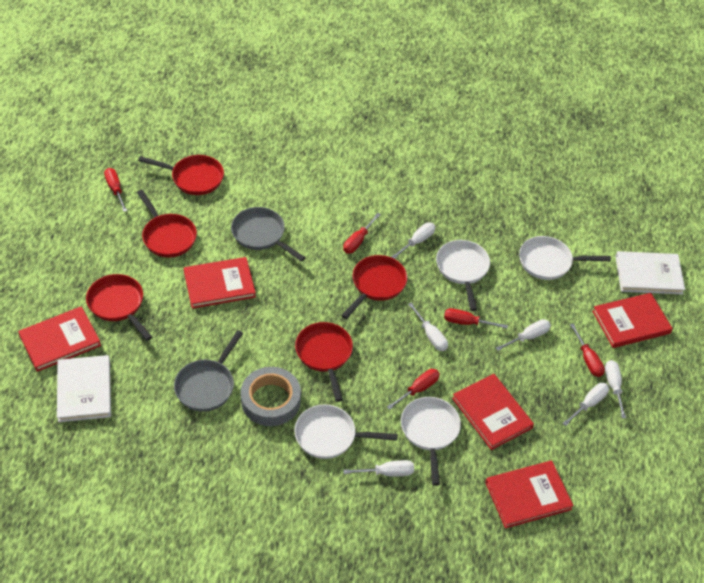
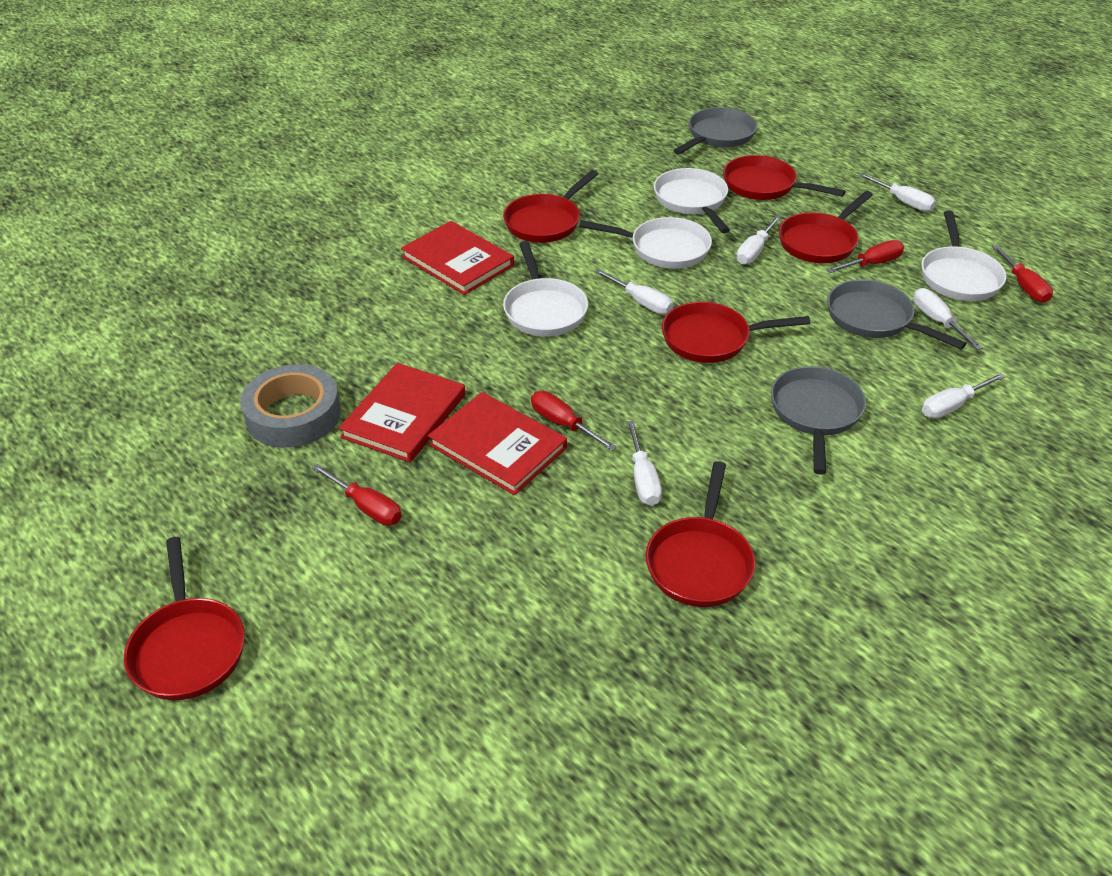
grey pan: 2 -> 3
red book: 5 -> 3
red pan: 5 -> 6
red screwdriver: 5 -> 4
white book: 2 -> 0

